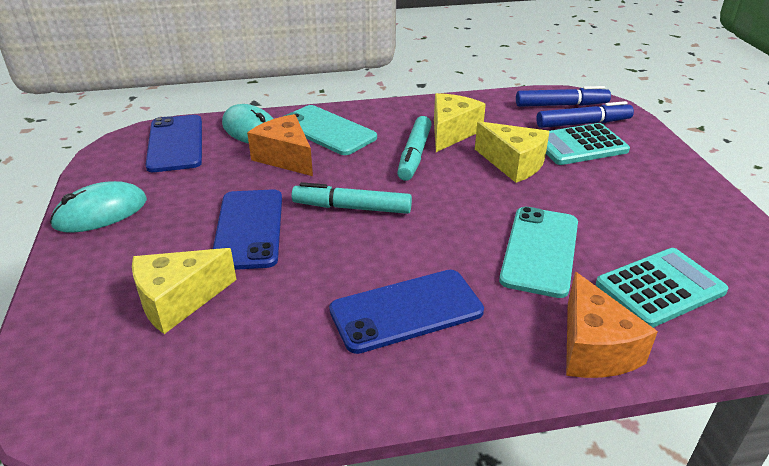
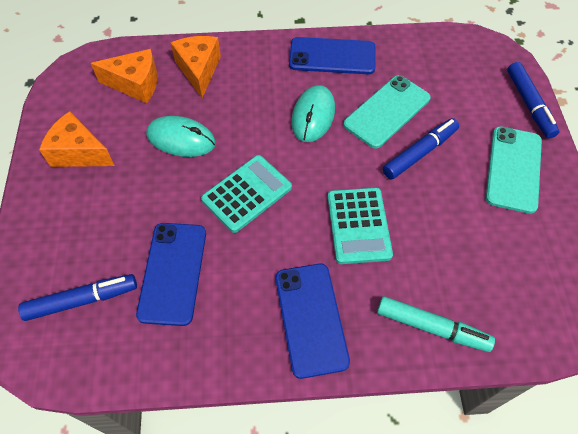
blue marker: 2 -> 3
orange cheese: 2 -> 3
turquoise marker: 2 -> 1
yellow cheese: 3 -> 0

